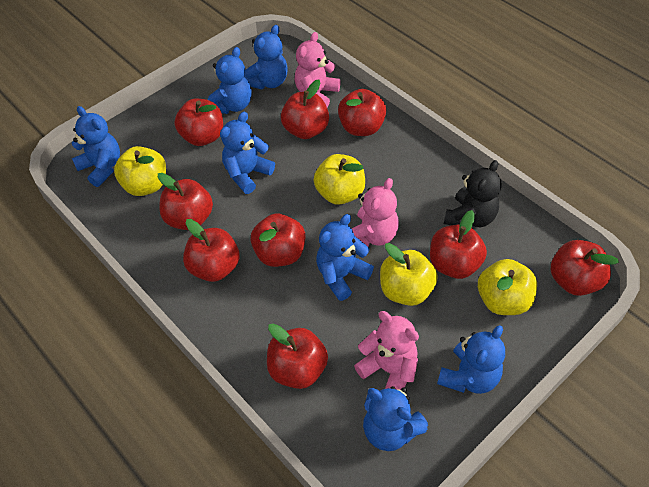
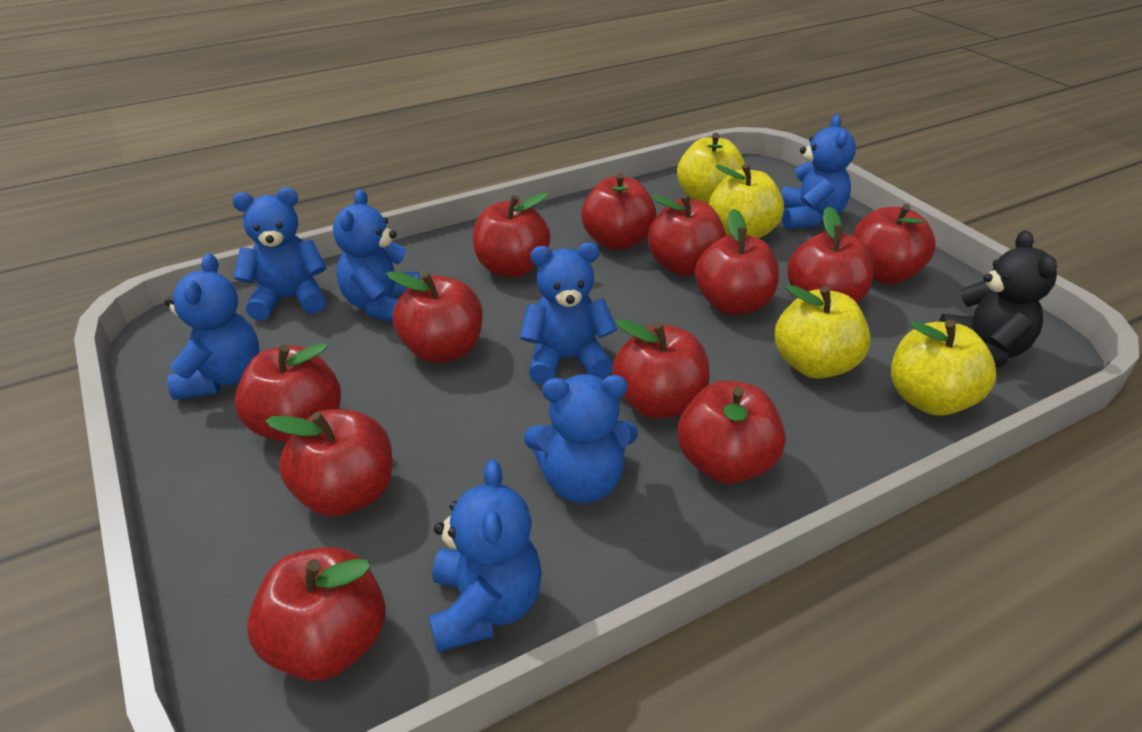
pink teddy bear: 3 -> 0
red apple: 9 -> 12

